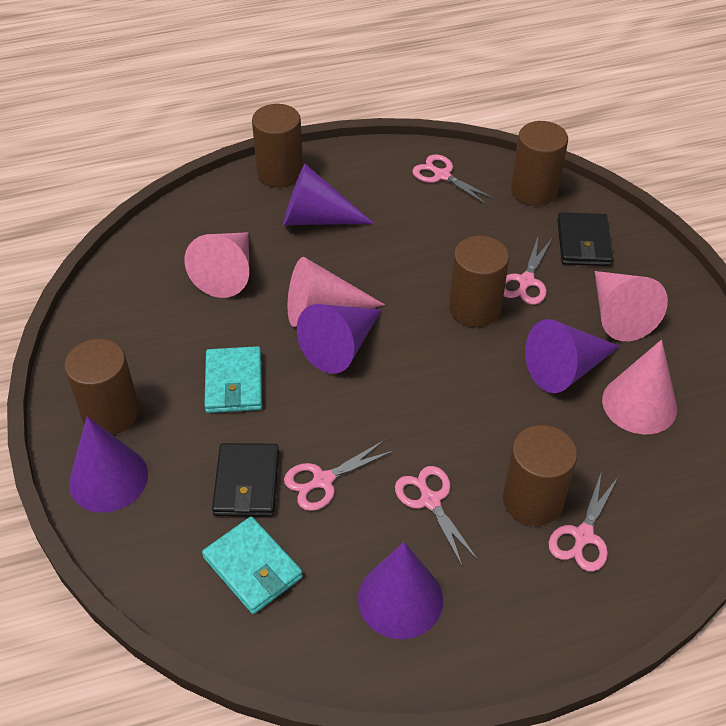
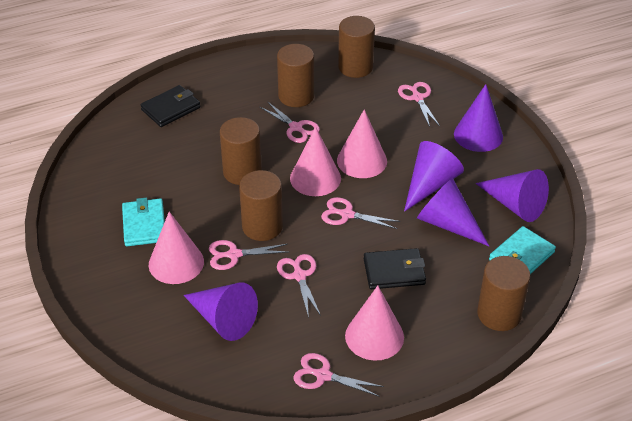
pink scissors: 5 -> 6

